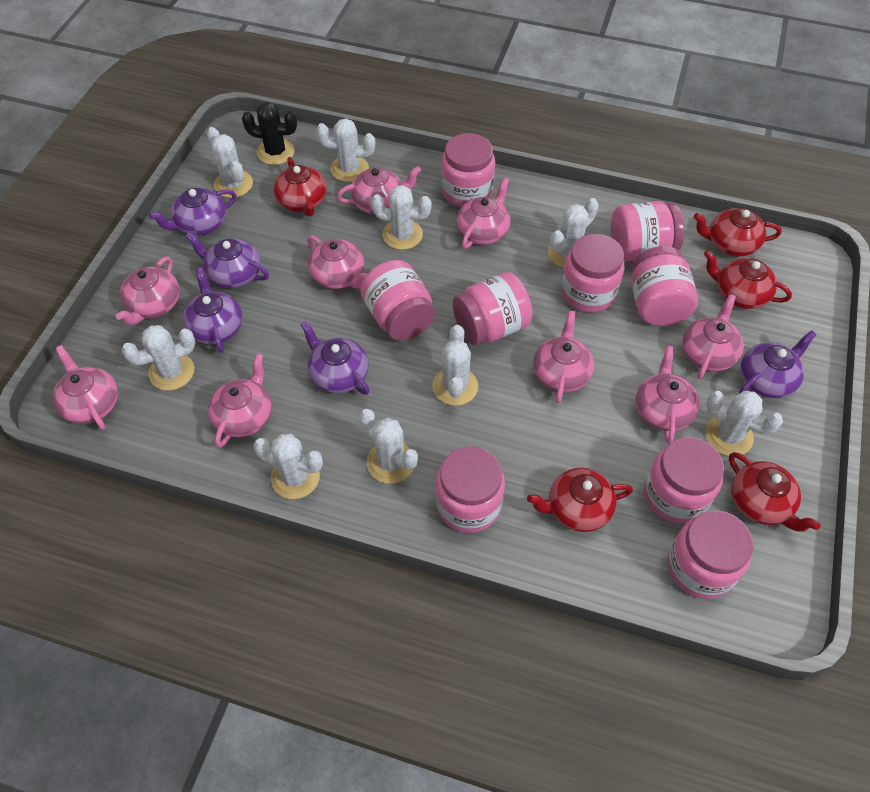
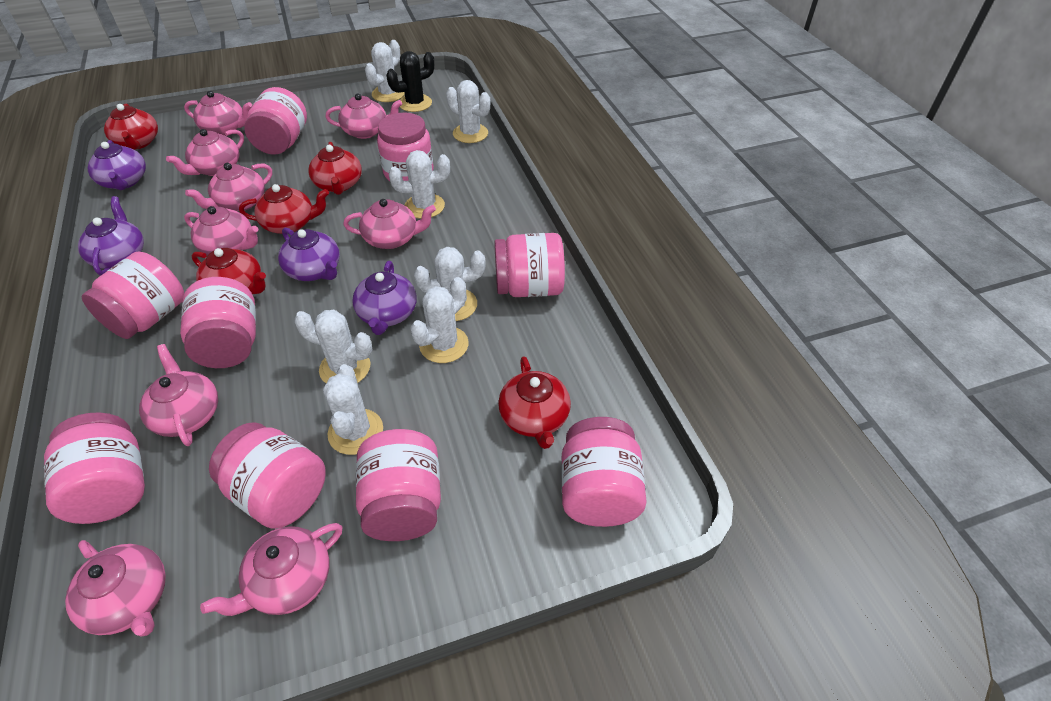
purple teapot: 5 -> 4
white cactus: 9 -> 7

